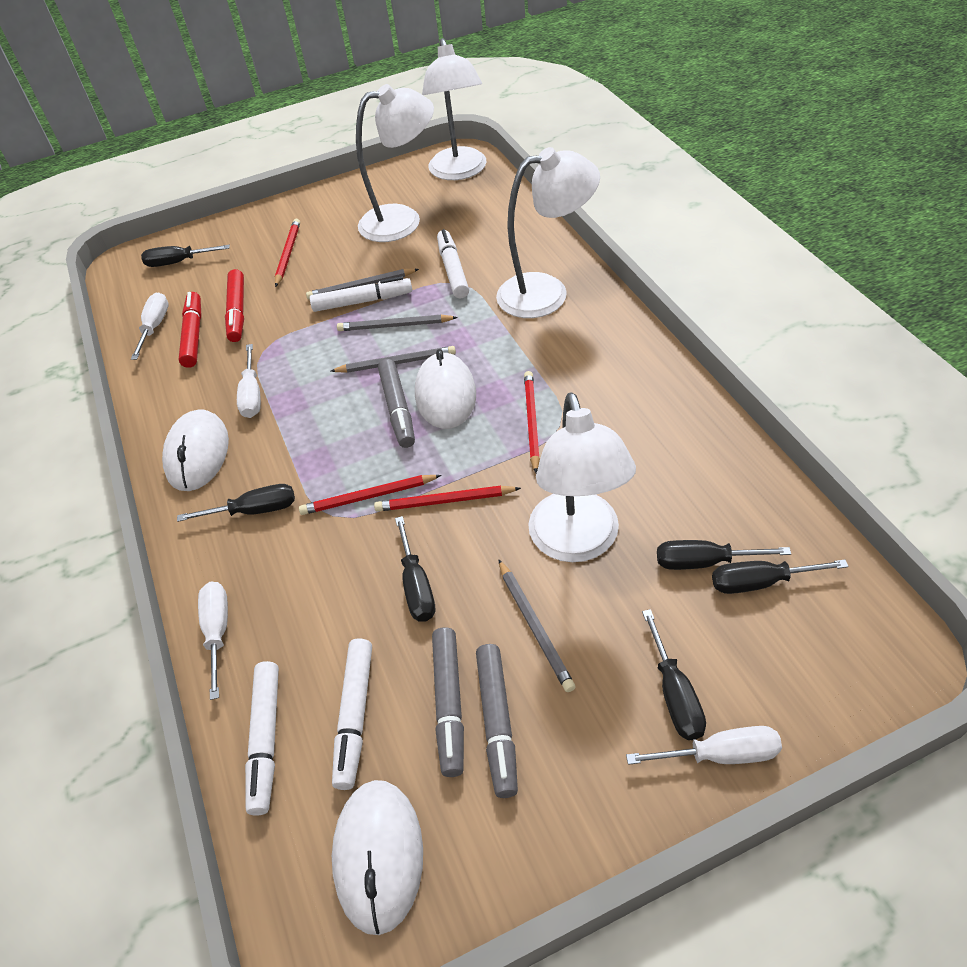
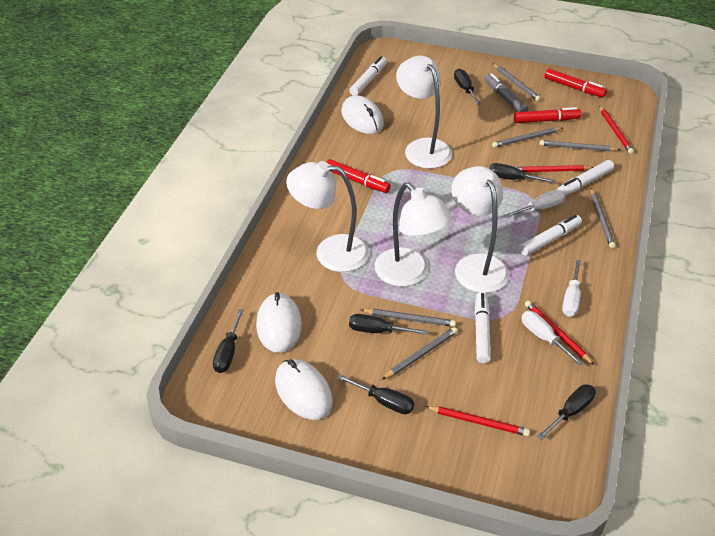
grey marker: 3 -> 1
grey pencil: 4 -> 6
red marker: 2 -> 3
white screwdriver: 4 -> 3

